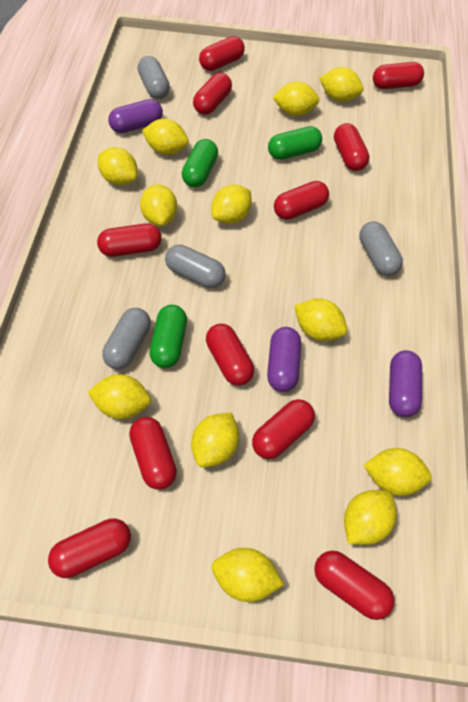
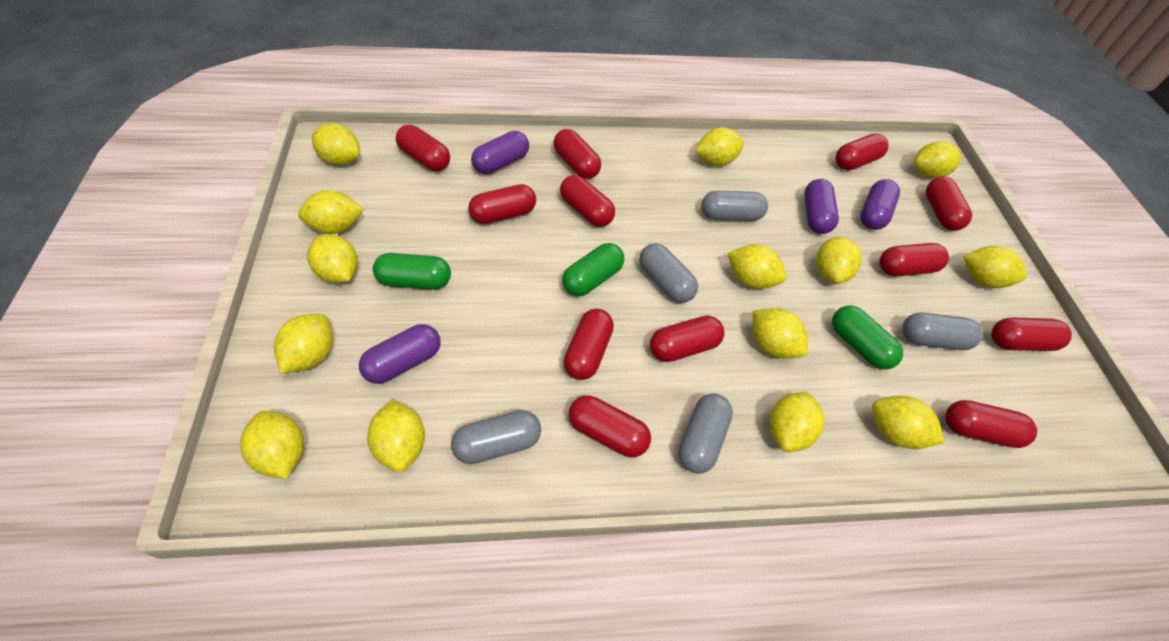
grey capsule: 4 -> 5
purple capsule: 3 -> 4
red capsule: 11 -> 12
yellow lemon: 12 -> 14

